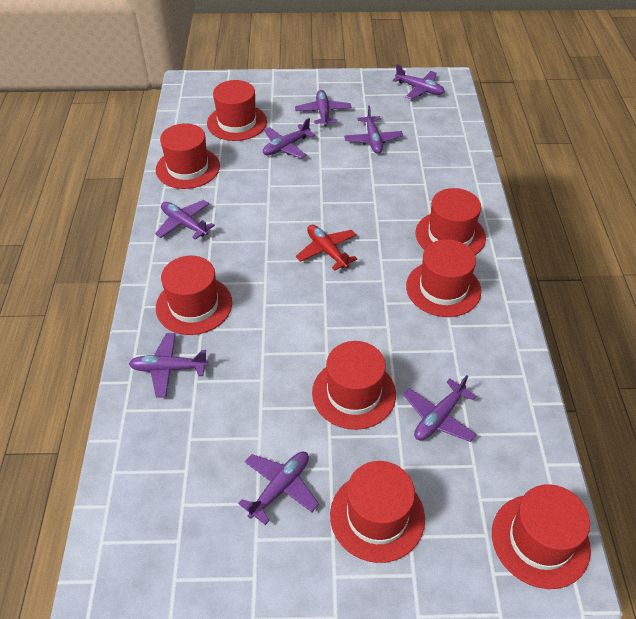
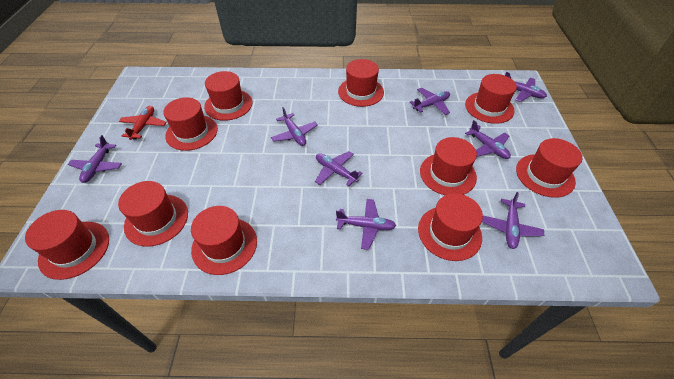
red hat: 8 -> 10

